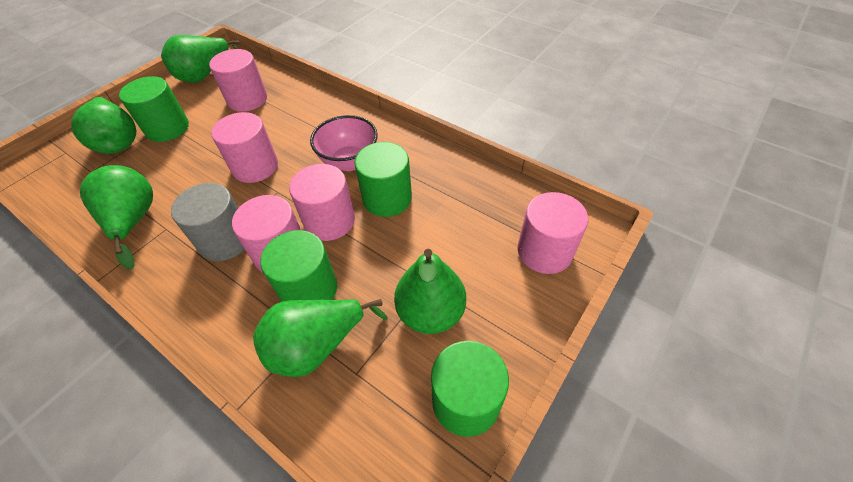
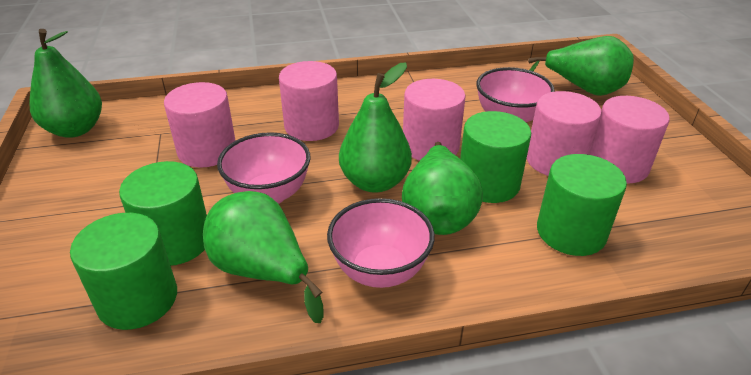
grey cylinder: 1 -> 0
pink bowl: 1 -> 3

